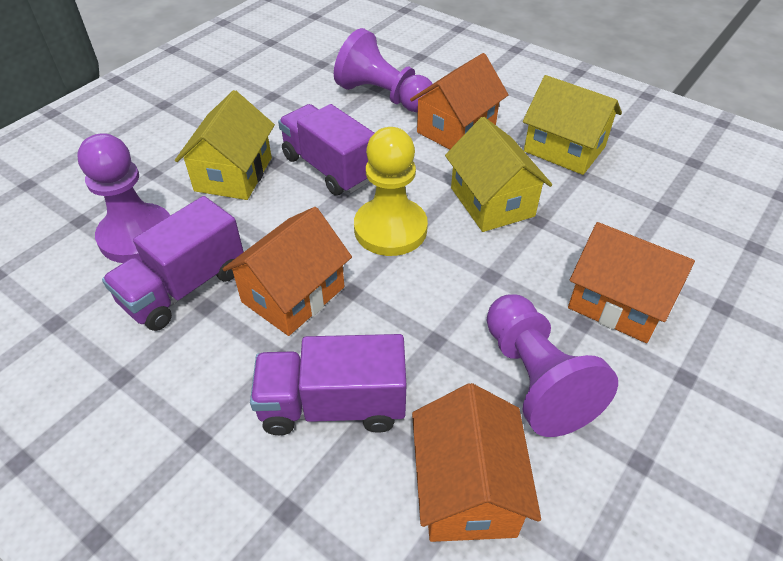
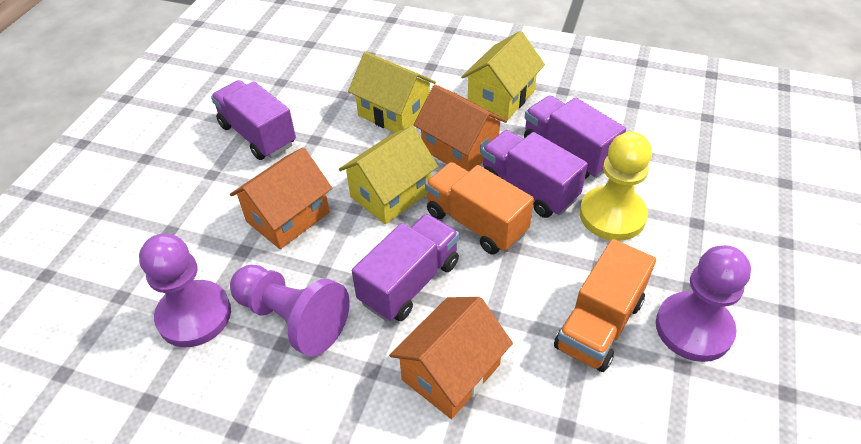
orange house: 4 -> 3
orange truck: 0 -> 2
purple truck: 3 -> 4

